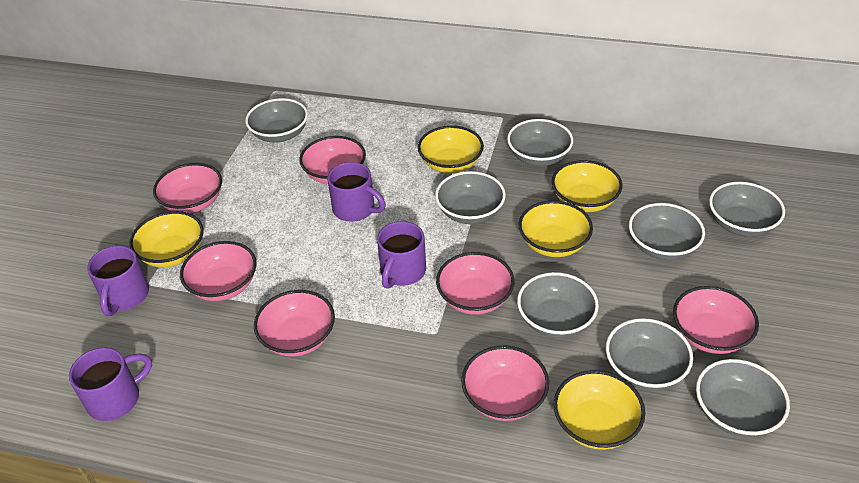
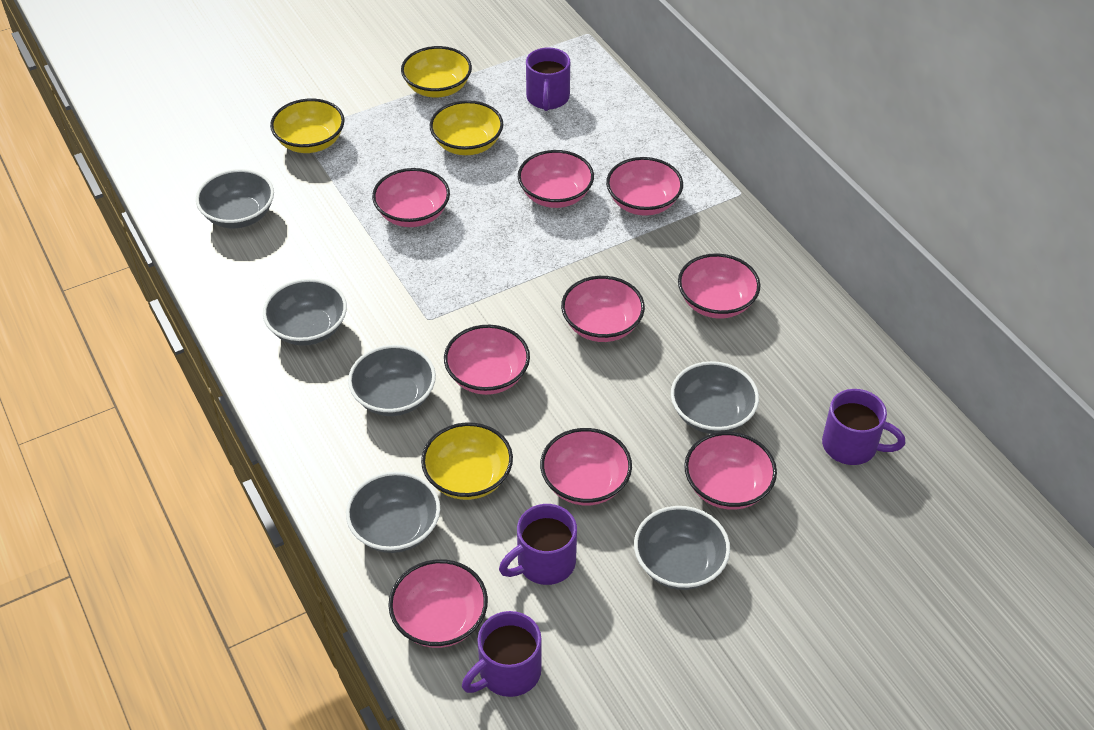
grey bowl: 8 -> 6
pink bowl: 7 -> 9
yellow bowl: 5 -> 4

